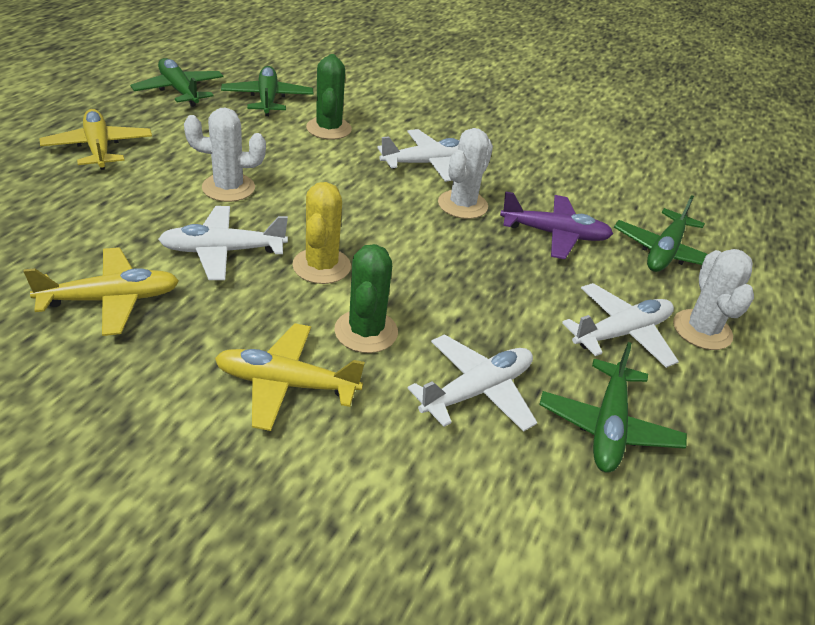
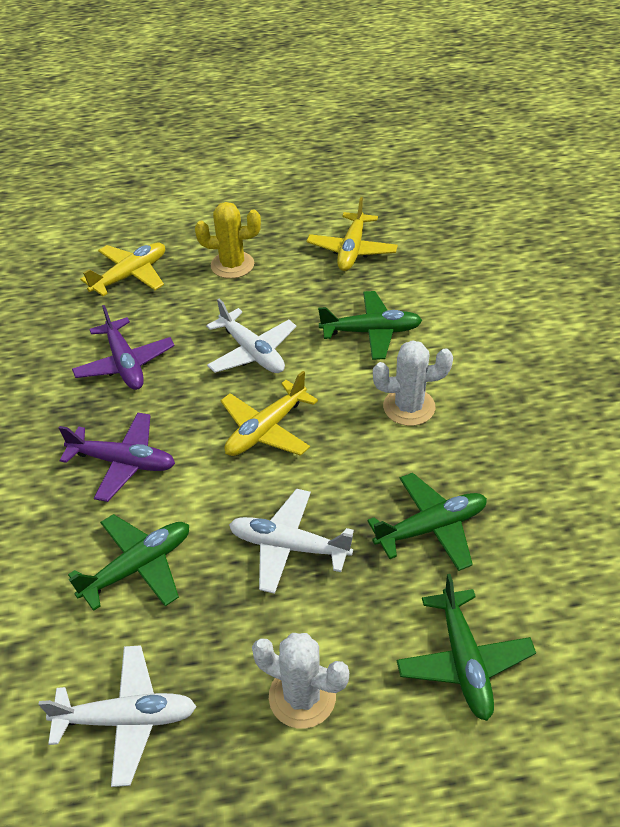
green cactus: 2 -> 0
purple plane: 1 -> 2
white cactus: 3 -> 2
white plane: 4 -> 3

